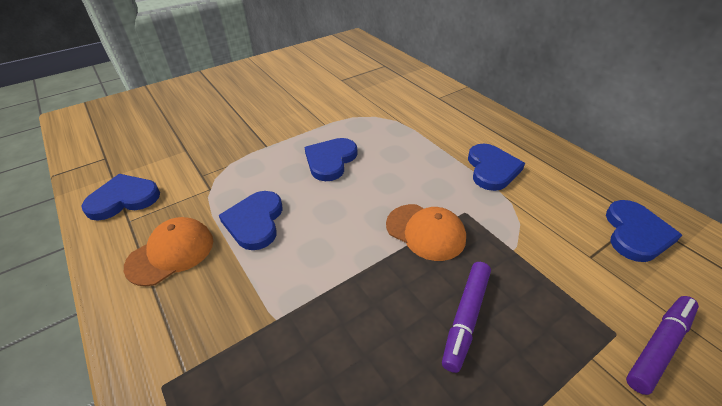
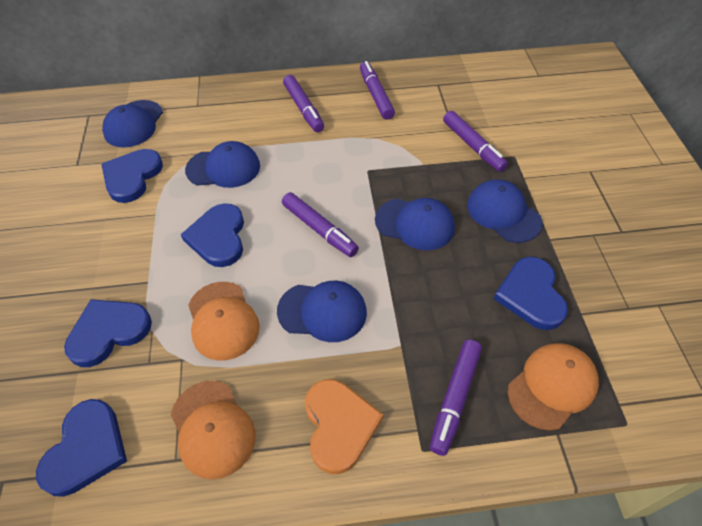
blue cap: 0 -> 5
orange cap: 2 -> 3
orange heart: 0 -> 1
purple marker: 2 -> 5

